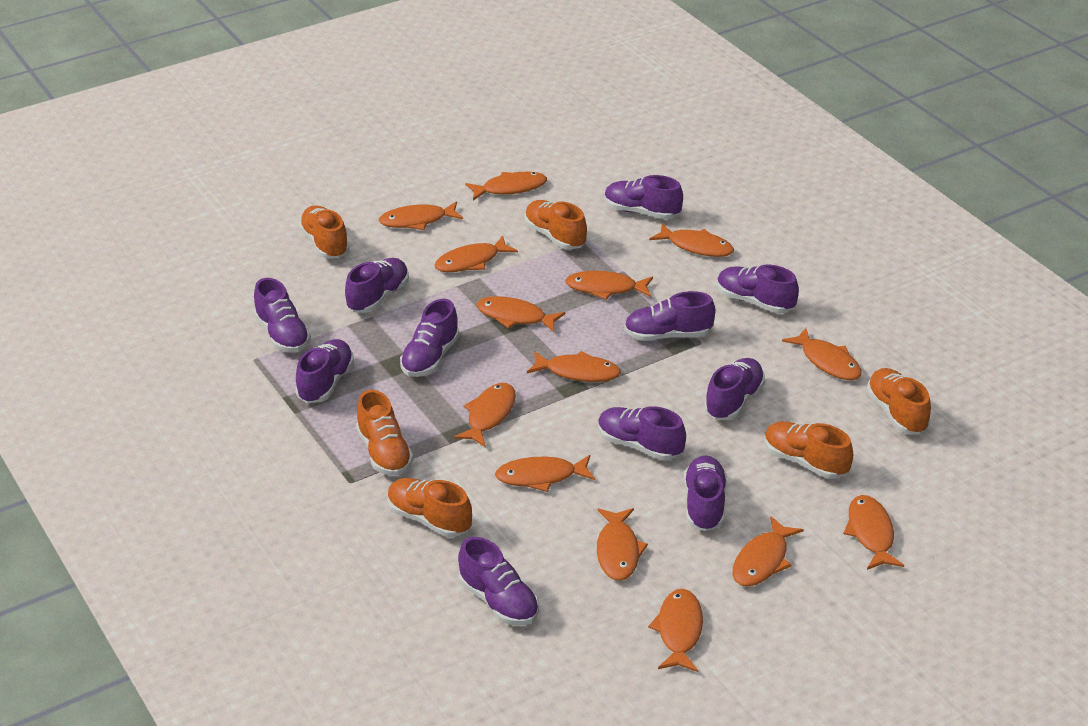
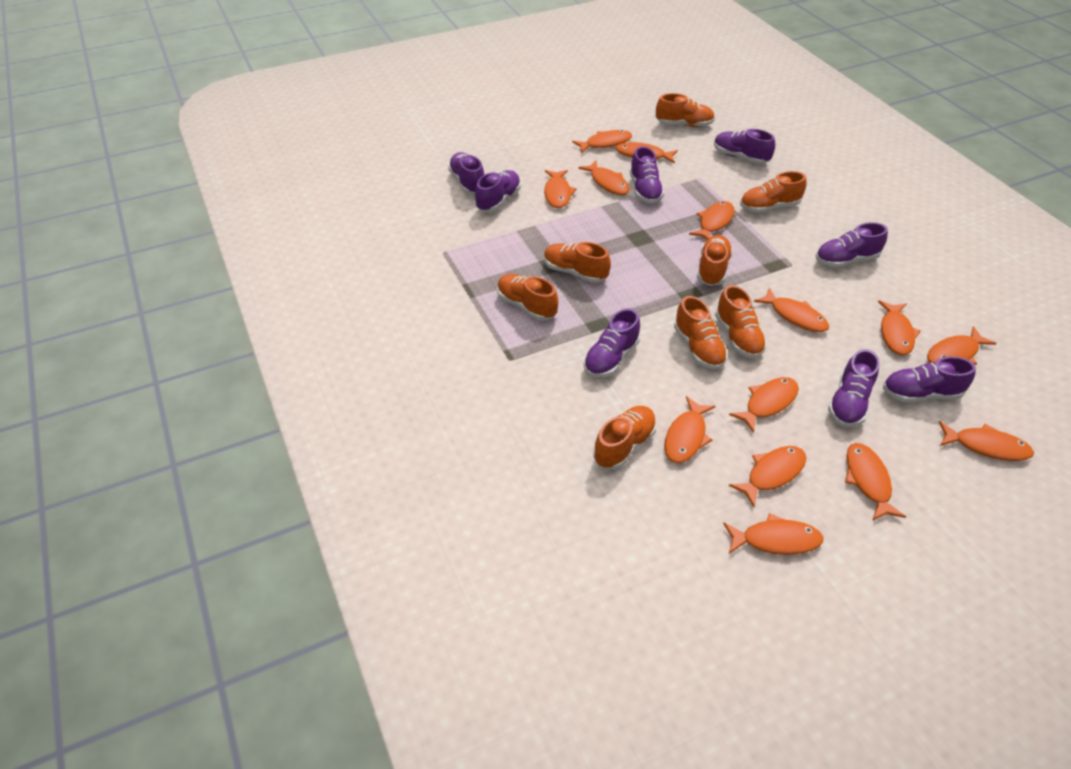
orange shoe: 6 -> 8
purple shoe: 11 -> 8

